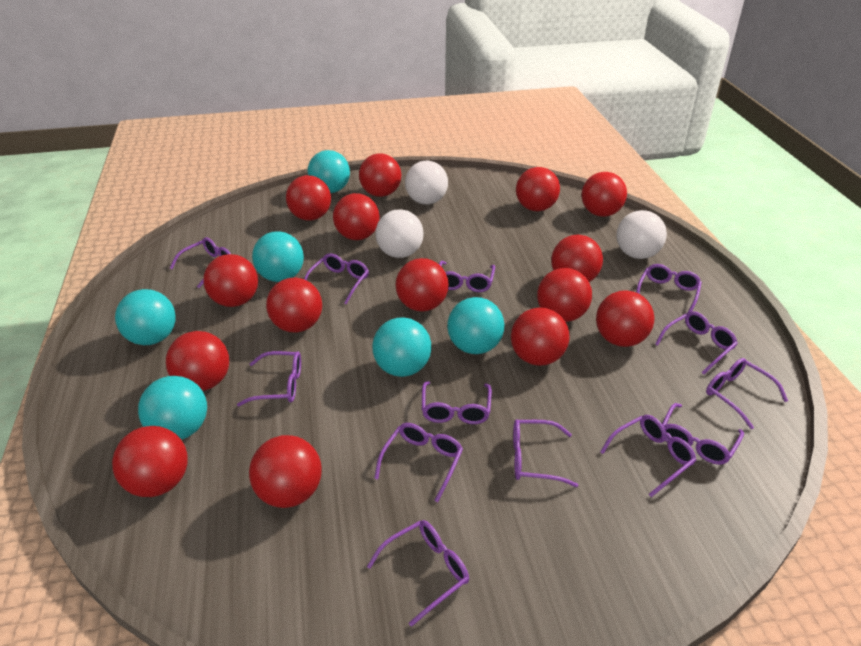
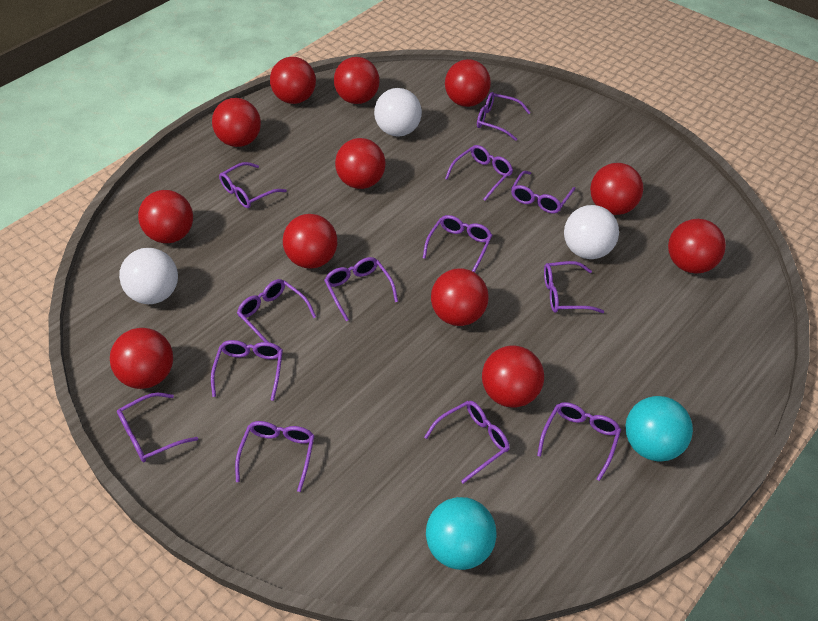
red ball: 15 -> 12
turquoise ball: 6 -> 2

